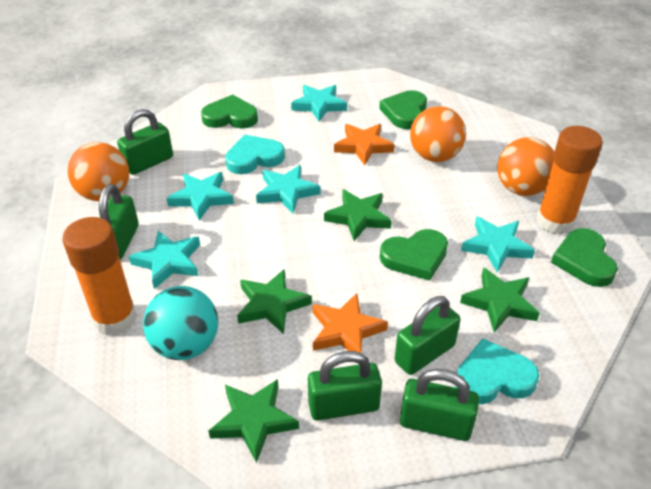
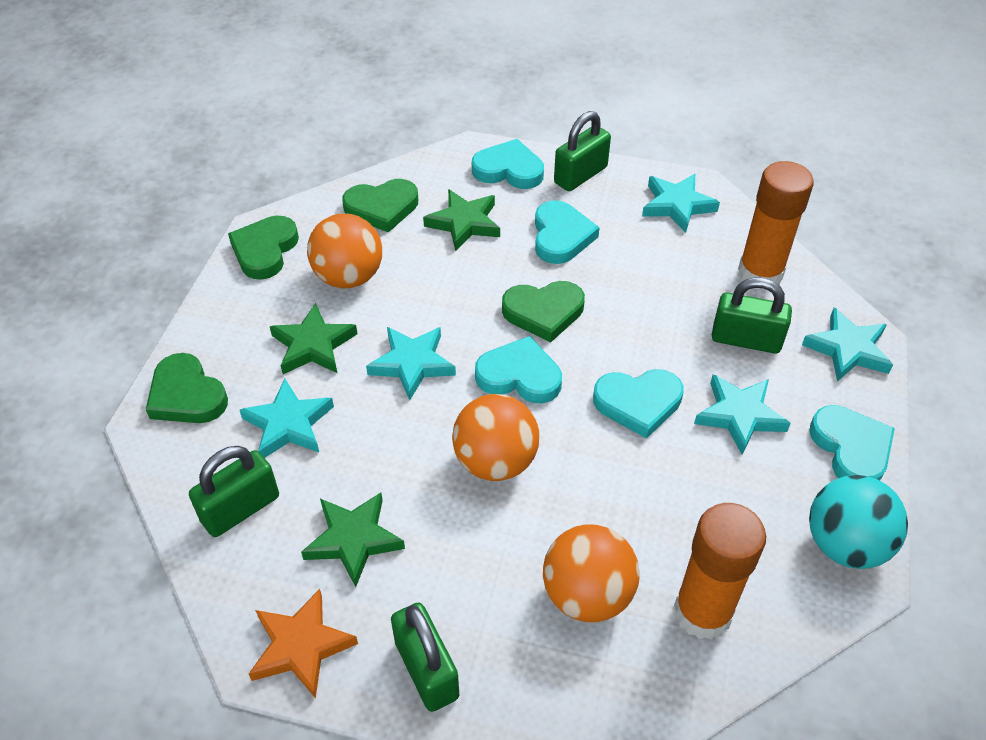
green padlock: 5 -> 4
green star: 4 -> 3
orange star: 2 -> 1
turquoise heart: 2 -> 5

